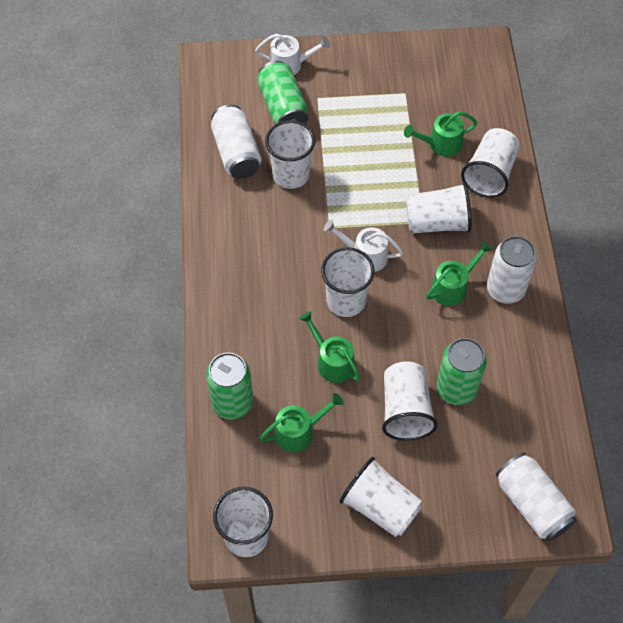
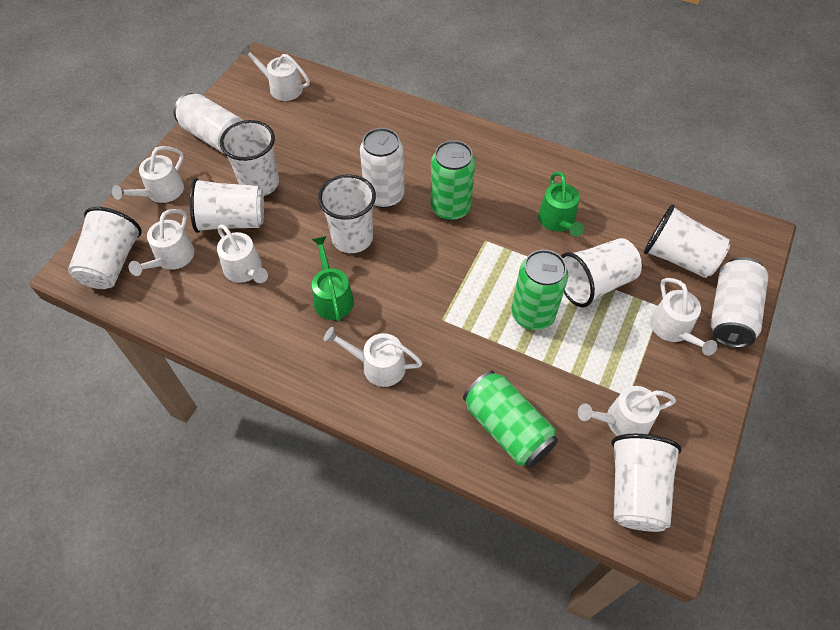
green watering can: 4 -> 2
white watering can: 2 -> 7

